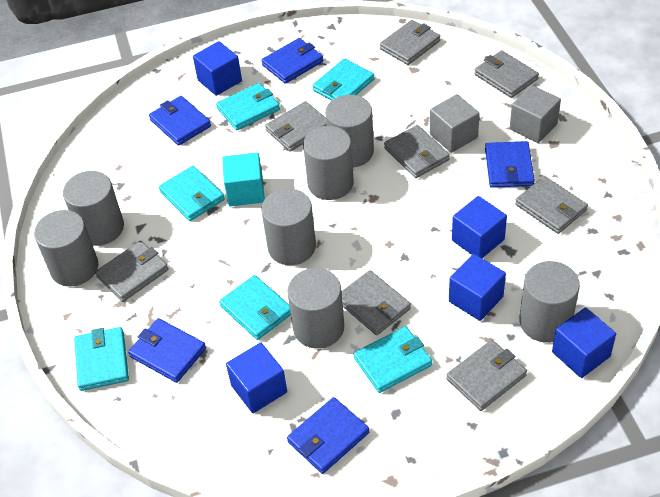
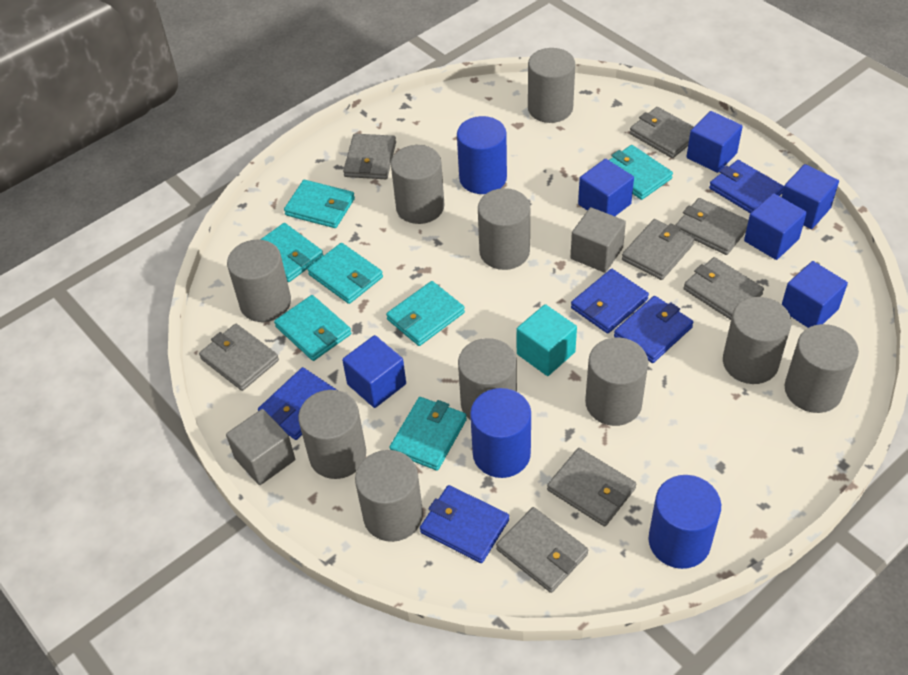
blue cube: 5 -> 6
blue cylinder: 0 -> 3
grey cylinder: 7 -> 10
turquoise wallet: 6 -> 7

